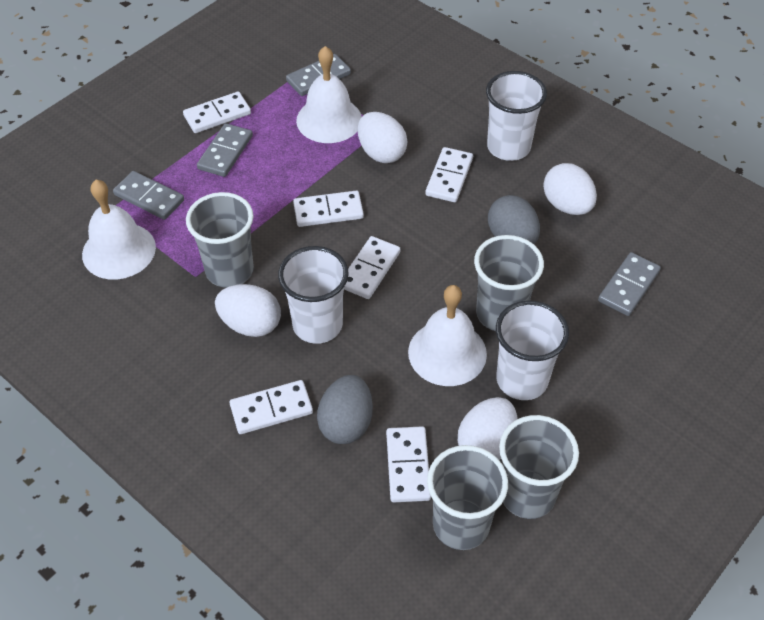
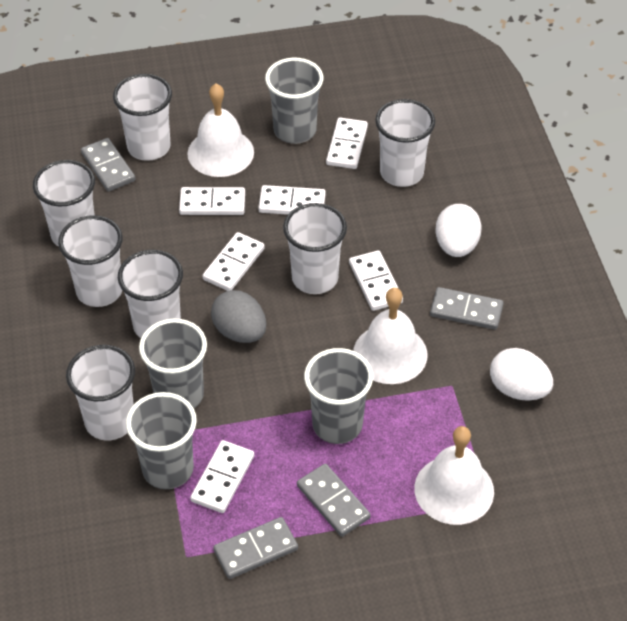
grey egg: 2 -> 1
white cup: 3 -> 7
white egg: 4 -> 2

